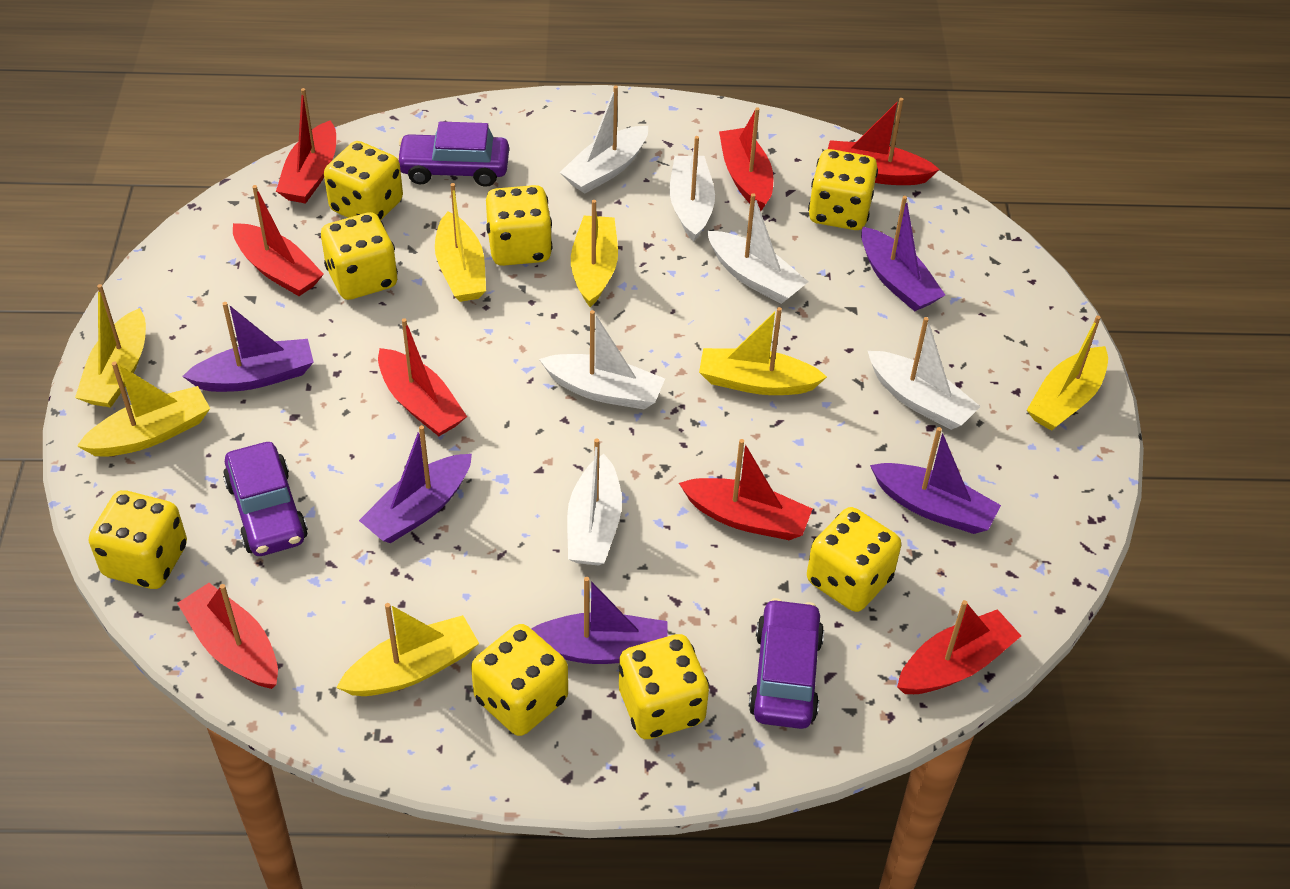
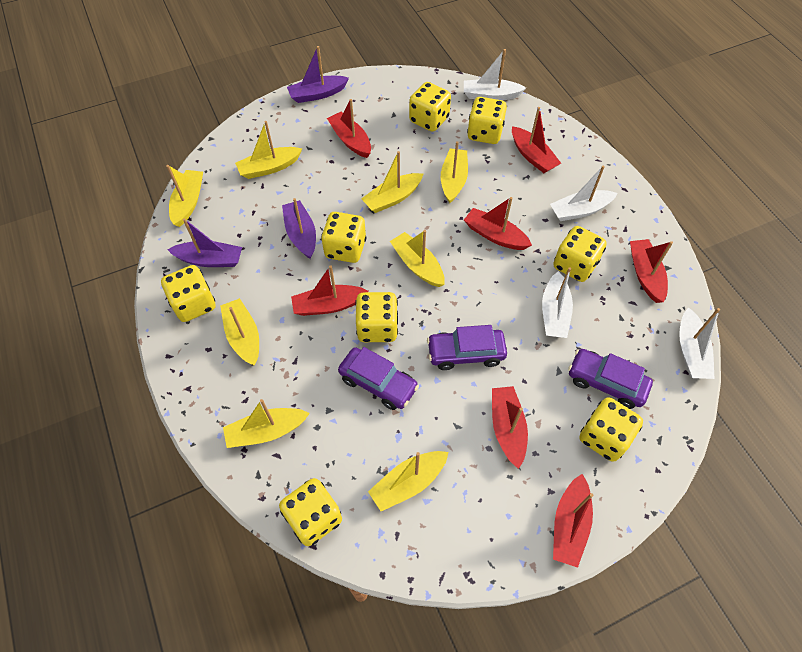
purple boat: 5 -> 3
red boat: 8 -> 7
white boat: 6 -> 4
yellow boat: 7 -> 8

